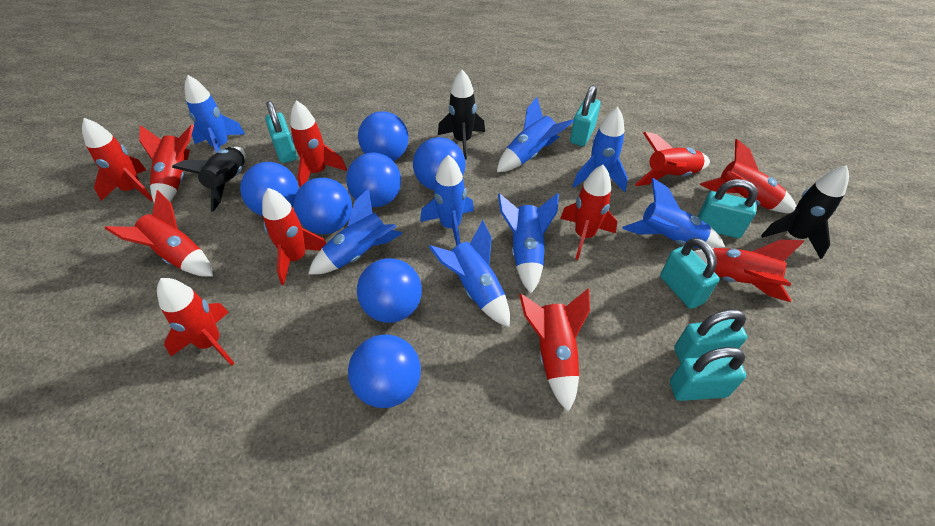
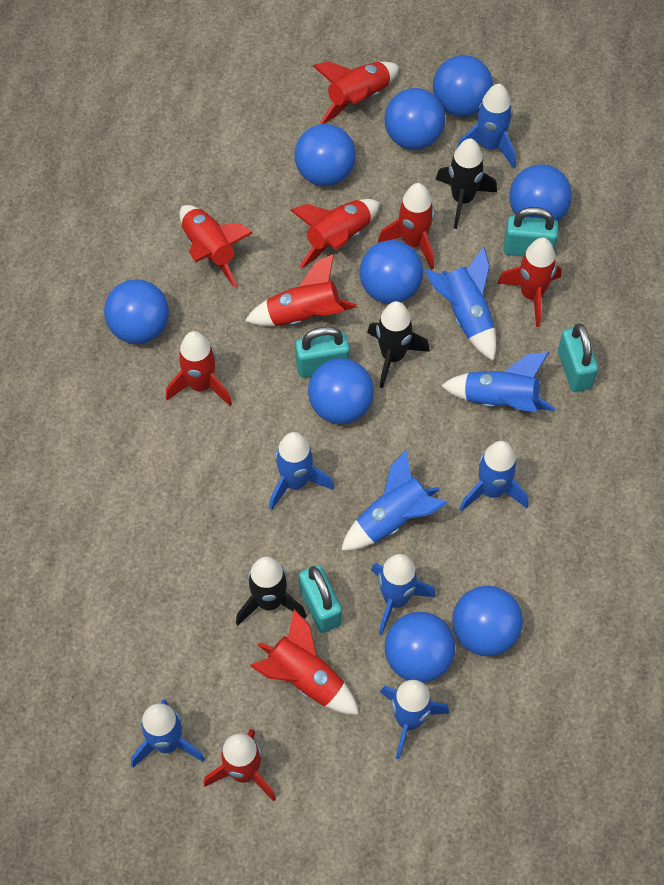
blue ball: 7 -> 9
blue rocket: 8 -> 9
red rocket: 11 -> 9
turquoise padlock: 6 -> 4

